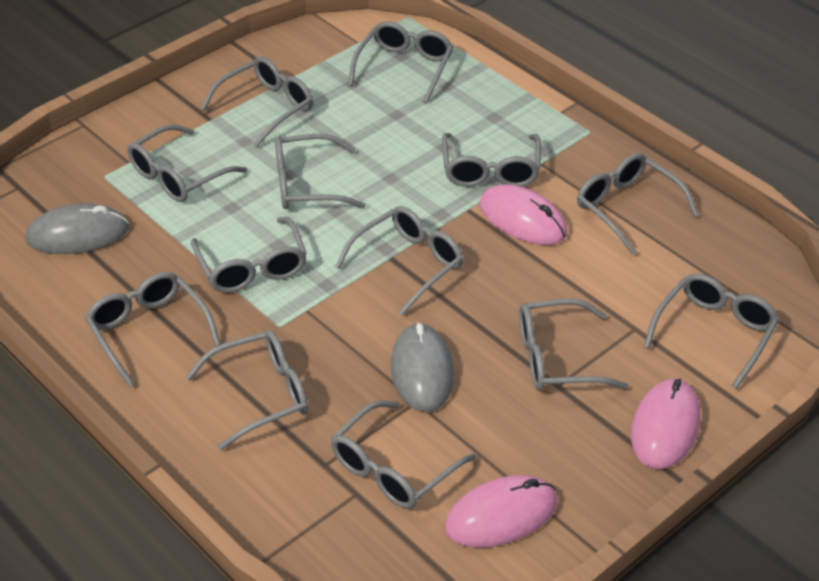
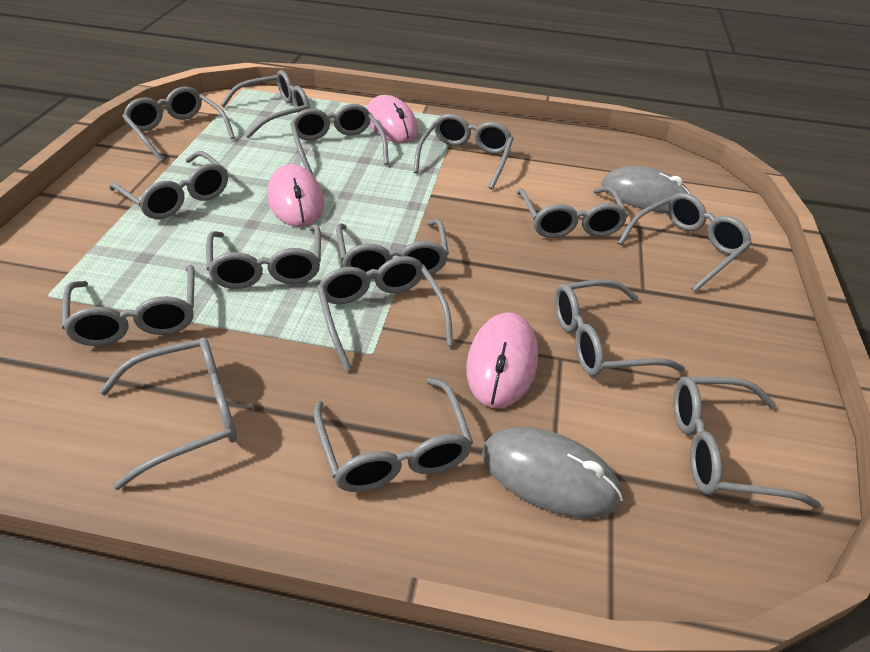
grey glasses: 13 -> 15

